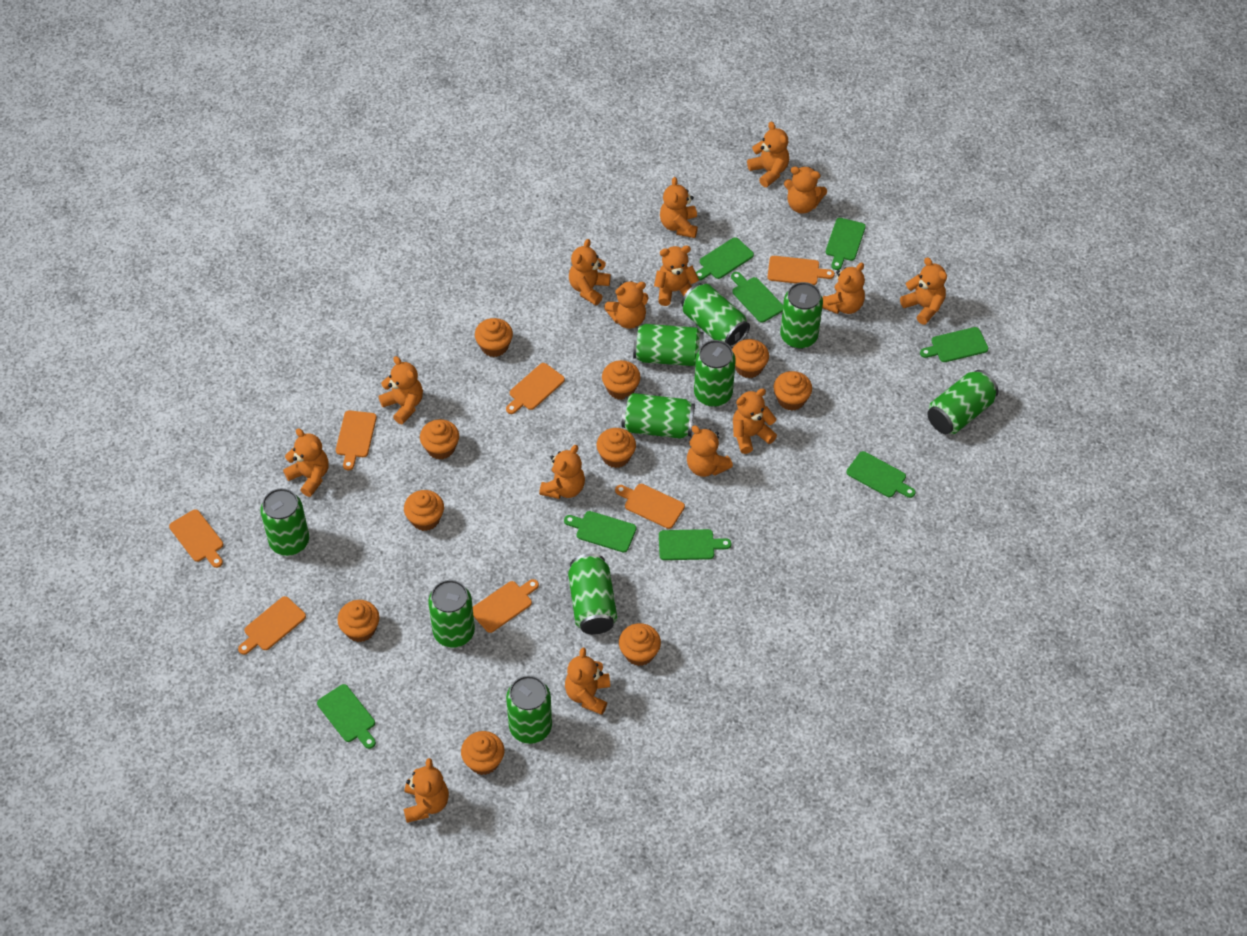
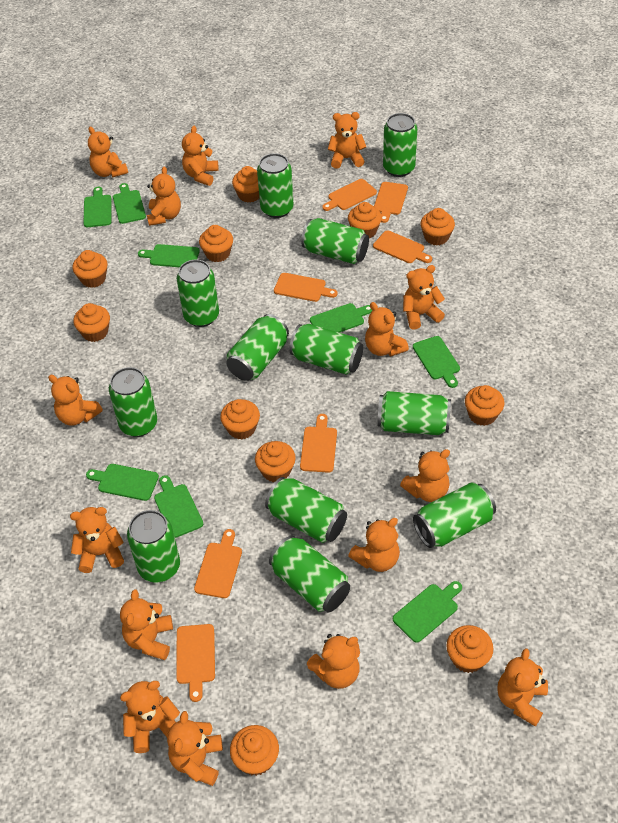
green can: 10 -> 12
orange cupcake: 10 -> 11

